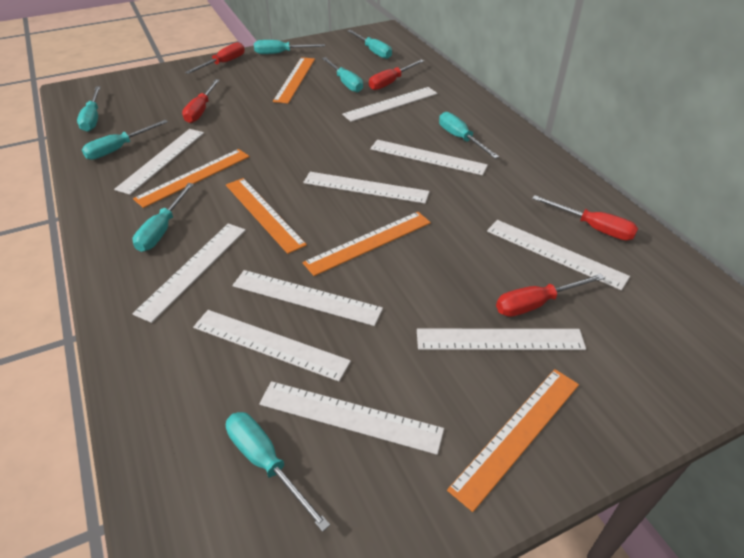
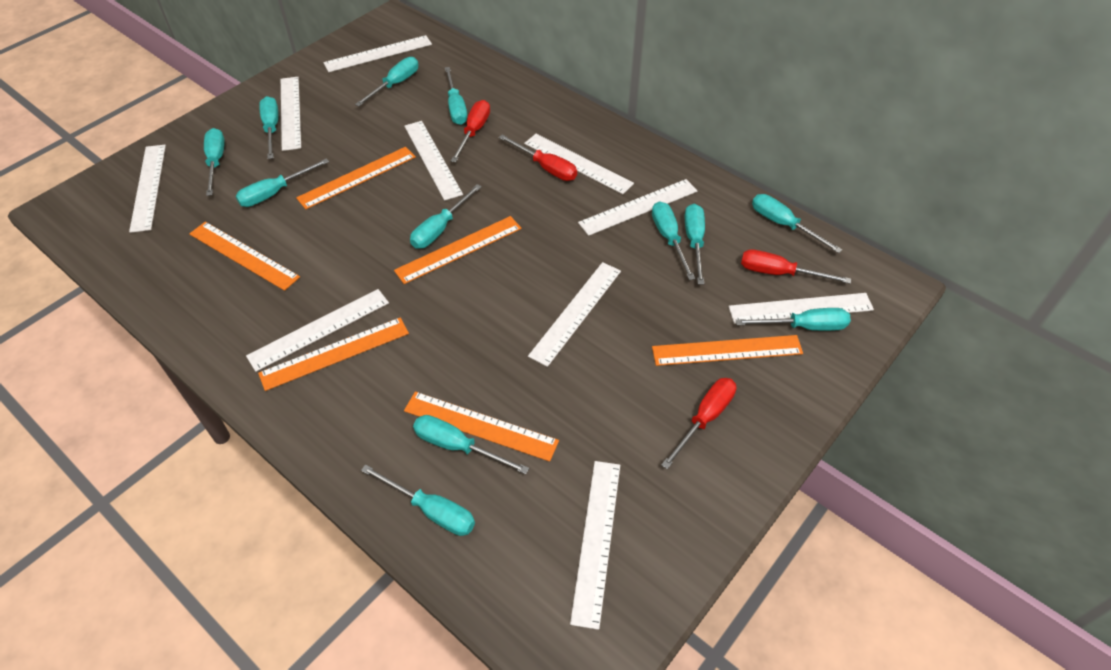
orange ruler: 5 -> 6
red screwdriver: 5 -> 4
turquoise screwdriver: 8 -> 12

